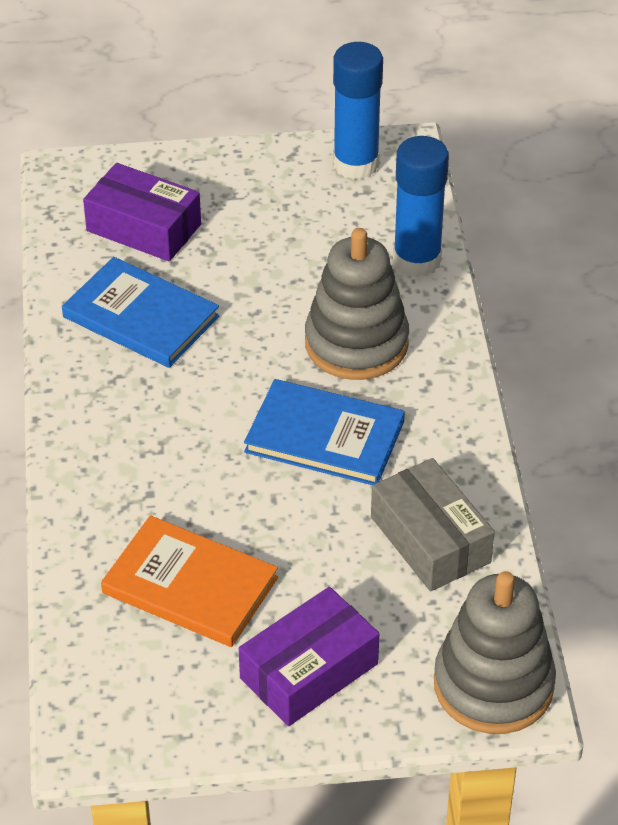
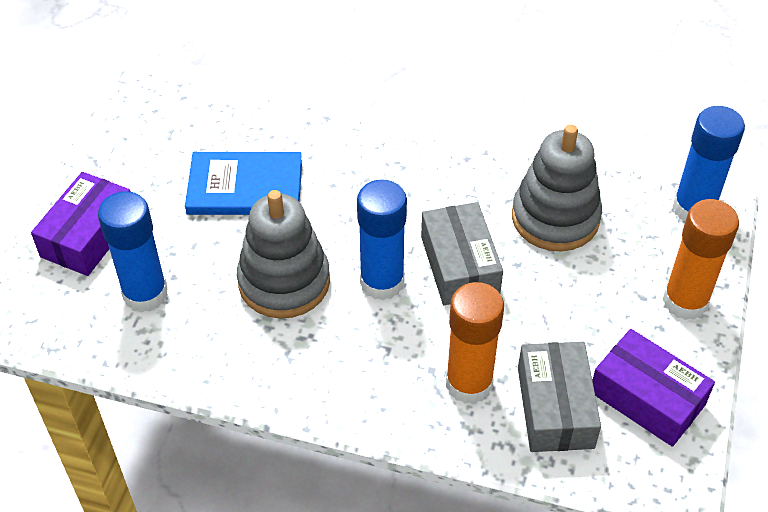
blue book: 2 -> 1
blue glue stick: 2 -> 3
grey box: 1 -> 2
orange book: 1 -> 0
orange glue stick: 0 -> 2

